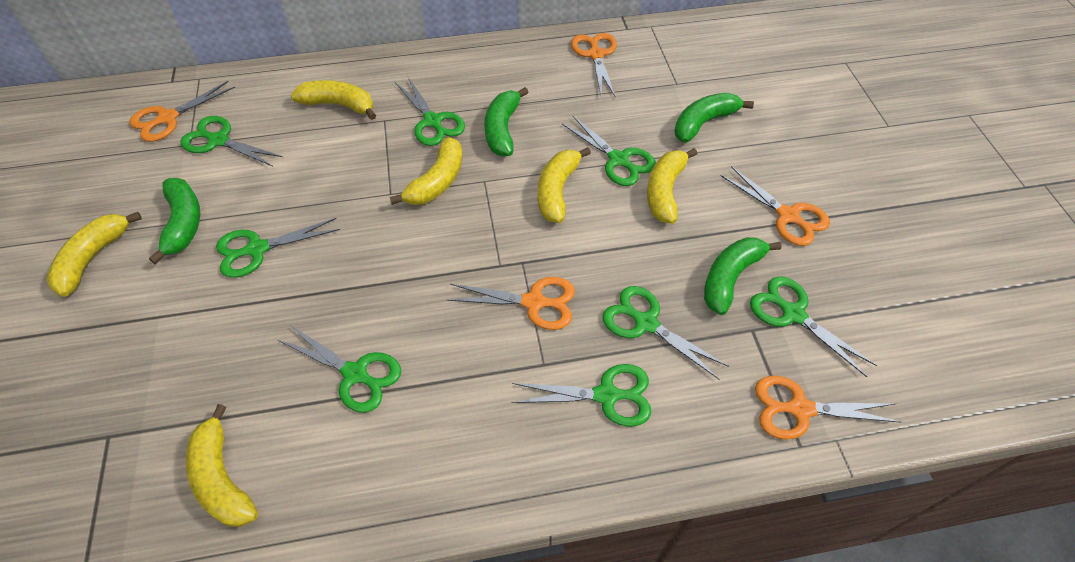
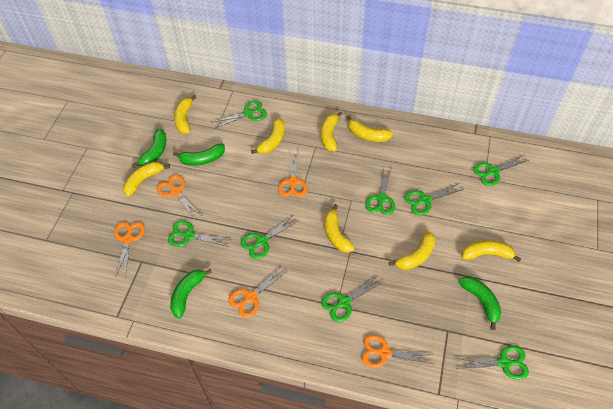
yellow banana: 6 -> 8

